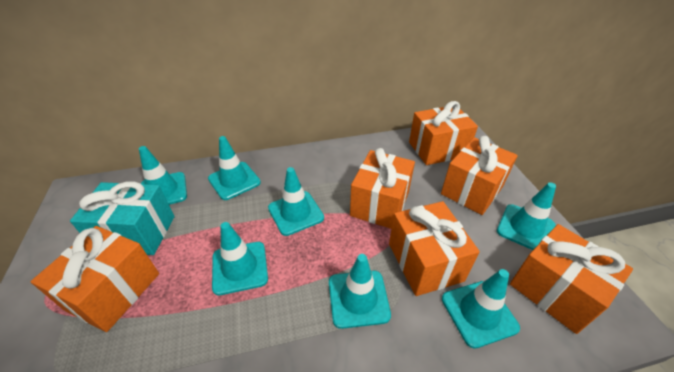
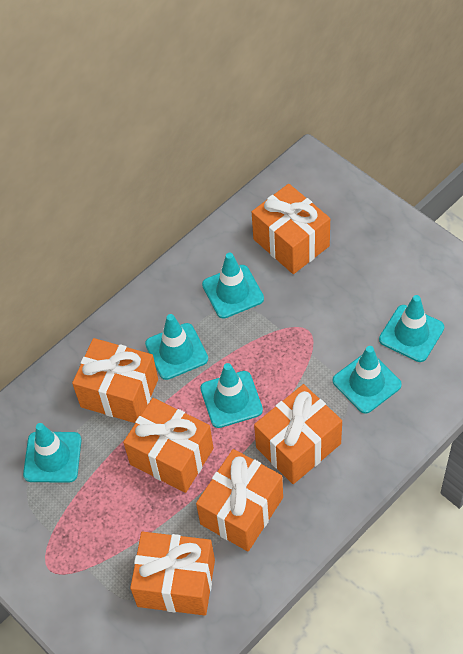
turquoise gift: 1 -> 0
turquoise traffic cone: 7 -> 6

